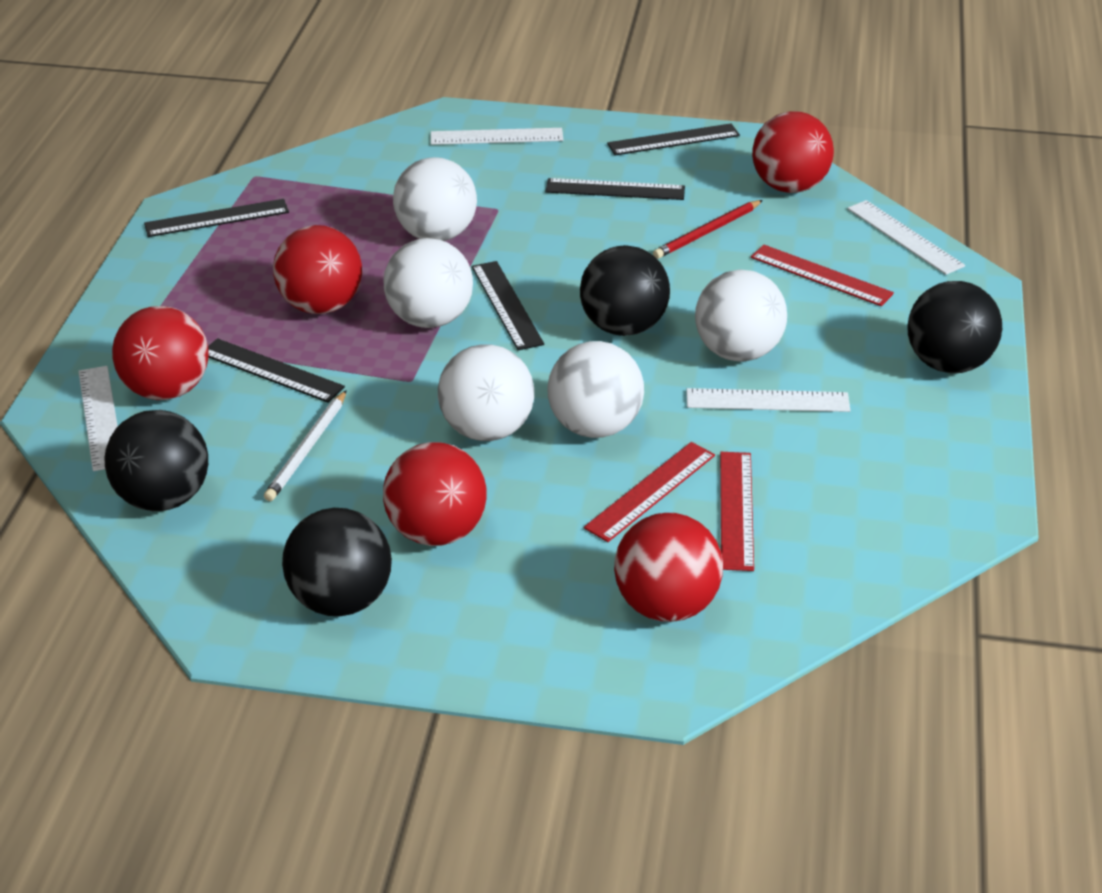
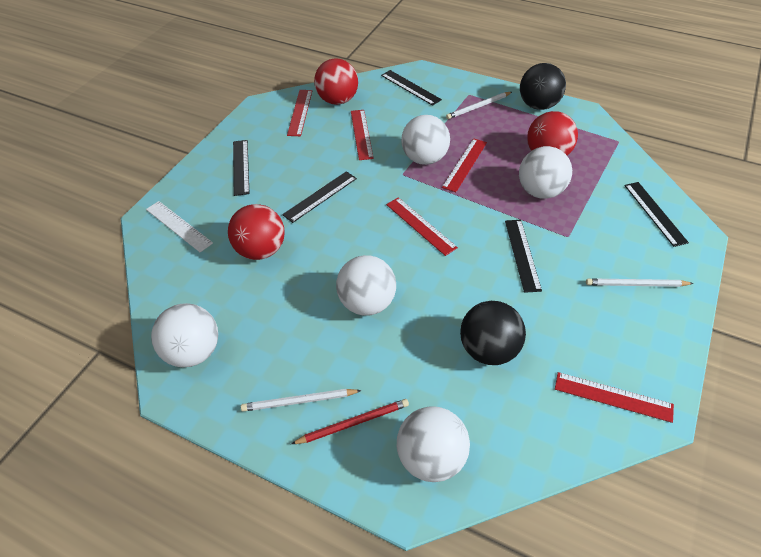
black ball: 4 -> 2
red ball: 5 -> 3
red ruler: 3 -> 5
white pencil: 1 -> 3
white ruler: 4 -> 1

